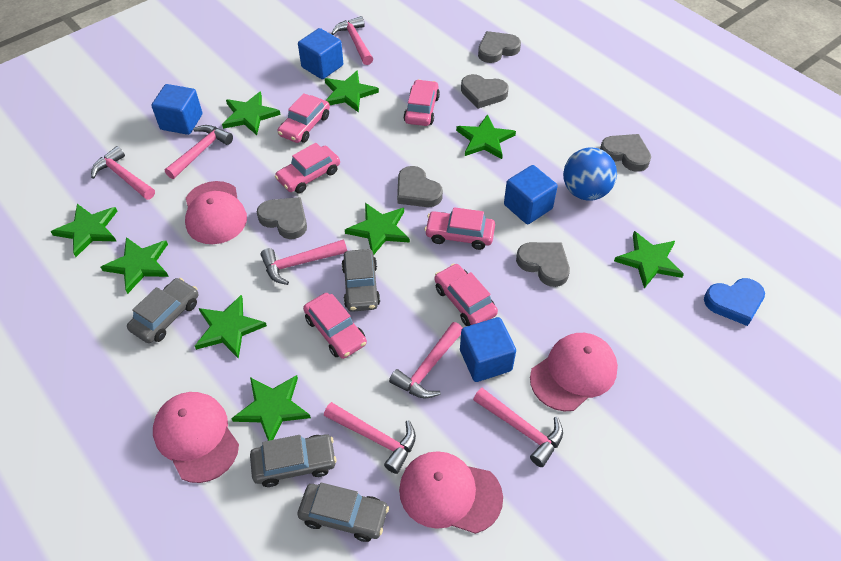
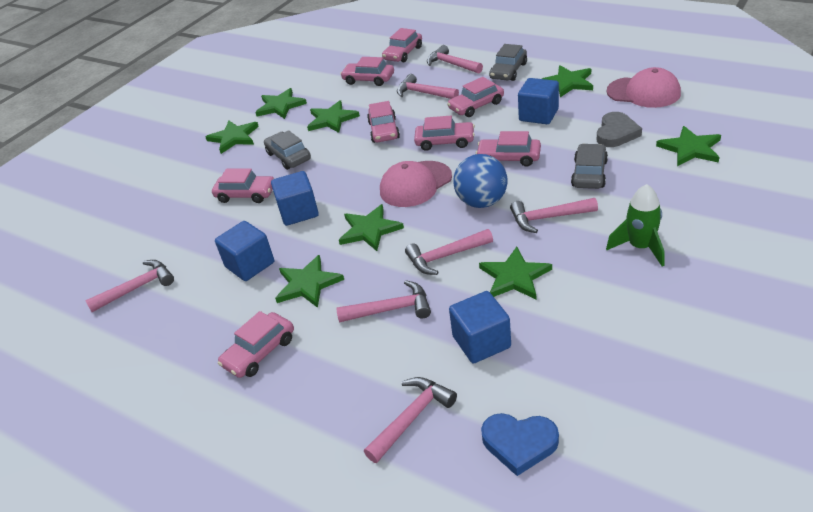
green rocket: 0 -> 1
green star: 9 -> 8
grey car: 4 -> 3
grey heart: 6 -> 1
pink cap: 4 -> 2
pink car: 6 -> 8

